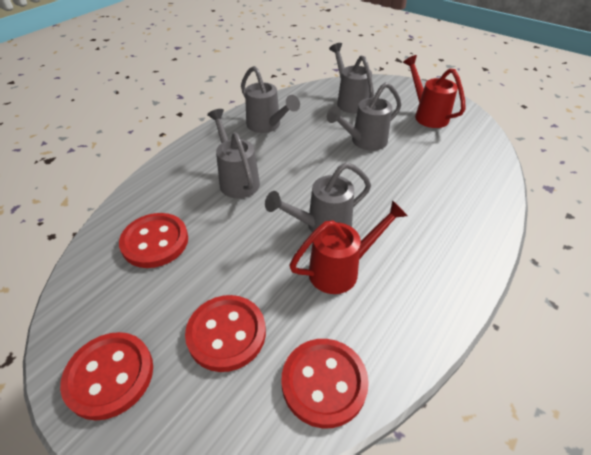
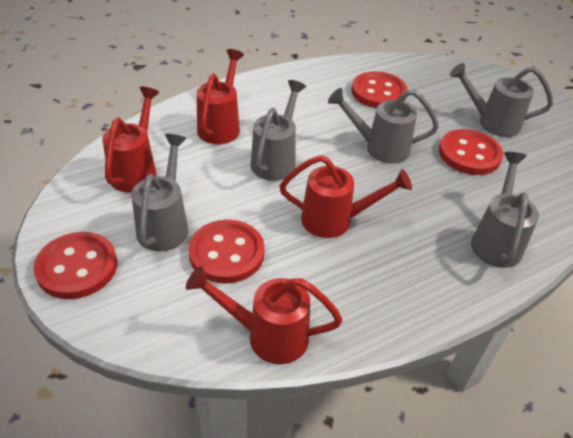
red watering can: 2 -> 4

